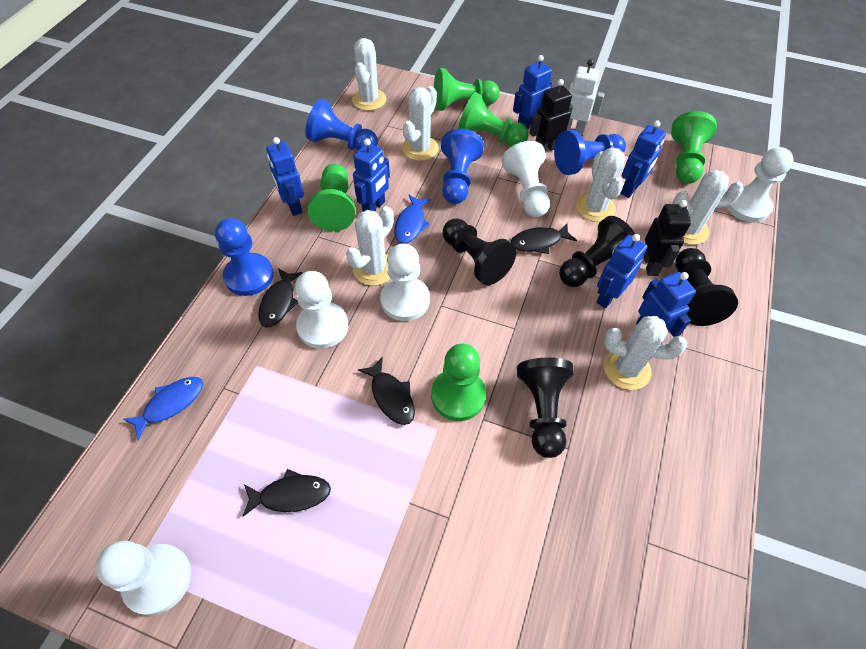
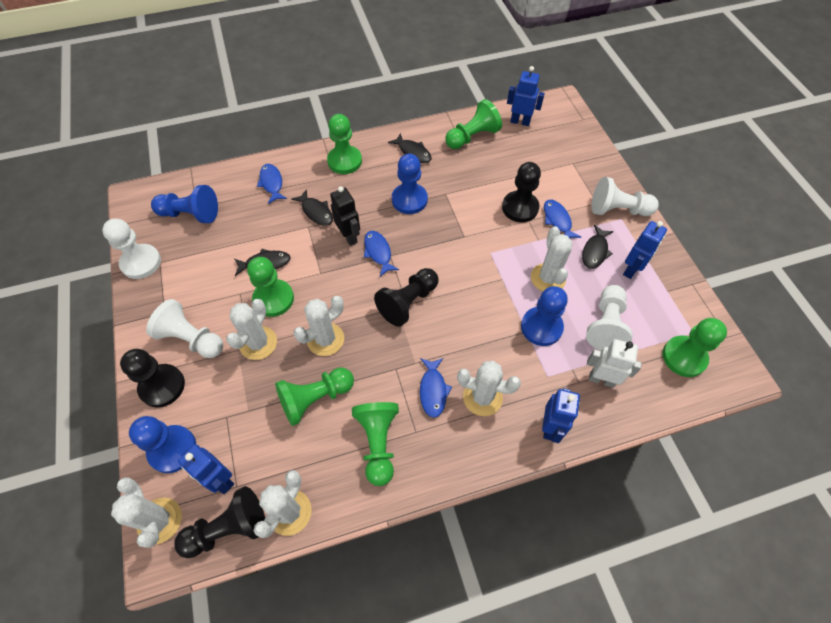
black robot: 2 -> 1
blue fish: 2 -> 4
blue robot: 6 -> 4
green pawn: 5 -> 6
white pawn: 5 -> 4

